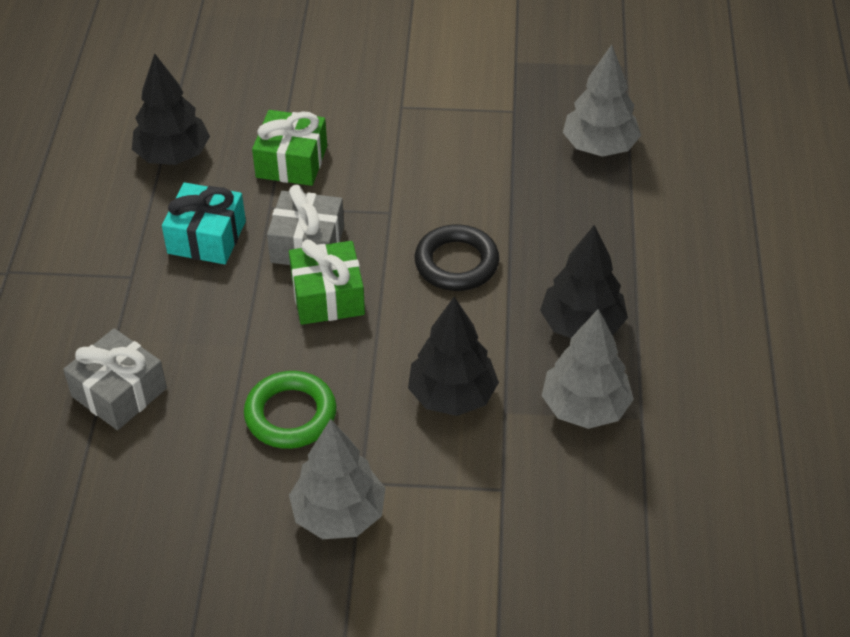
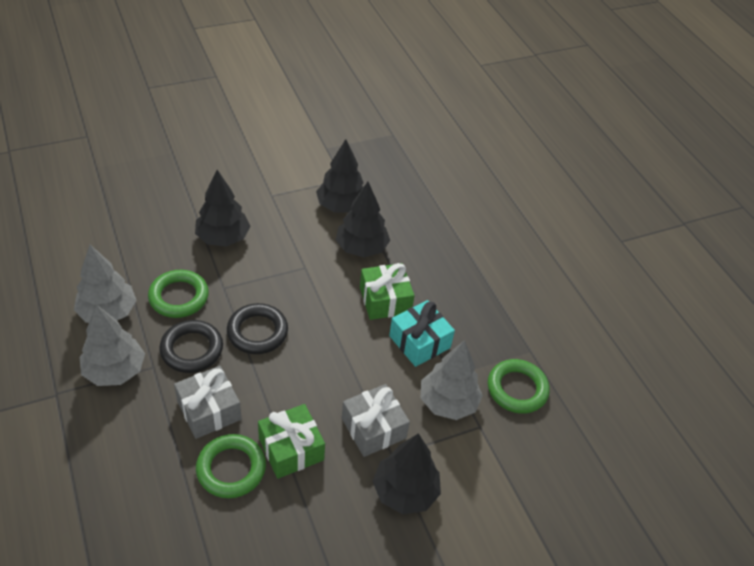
black ring: 1 -> 2
black tree: 3 -> 4
green ring: 1 -> 3

